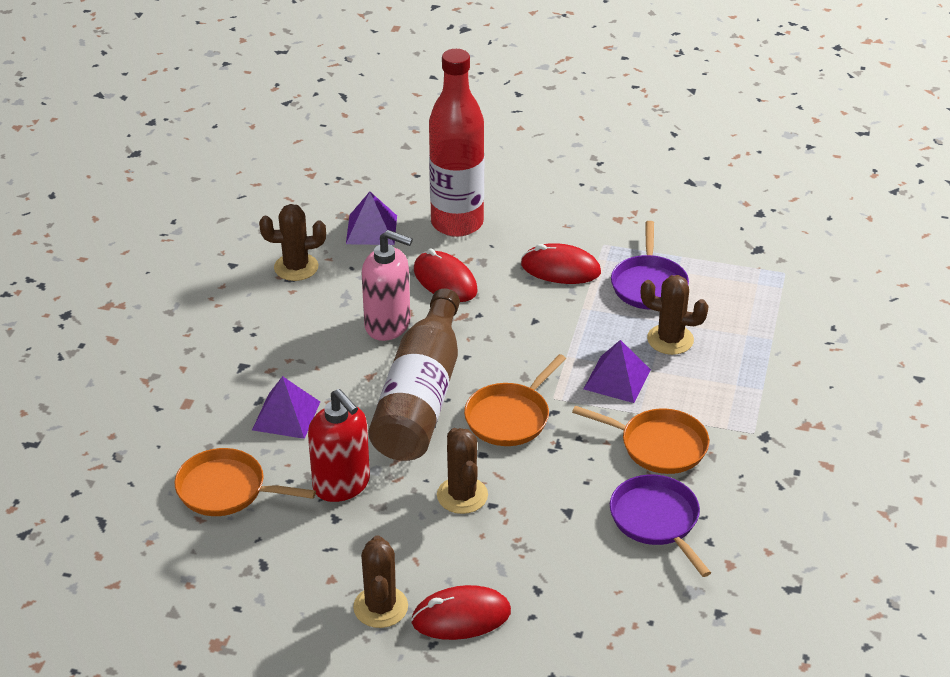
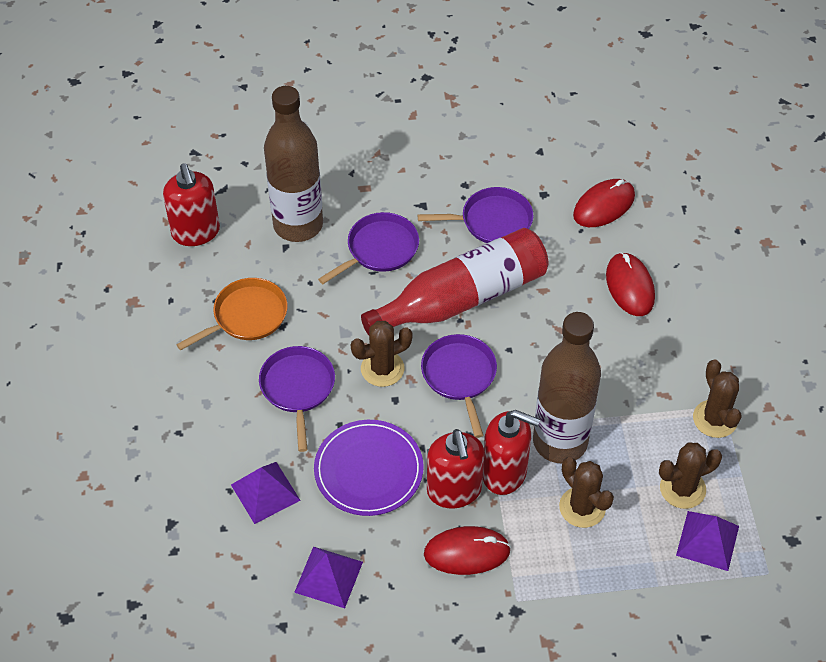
brown bottle: 1 -> 2
orange pan: 3 -> 1
pink soap dispenser: 1 -> 0
purple pan: 2 -> 4
purple plate: 0 -> 1
red soap dispenser: 1 -> 3

